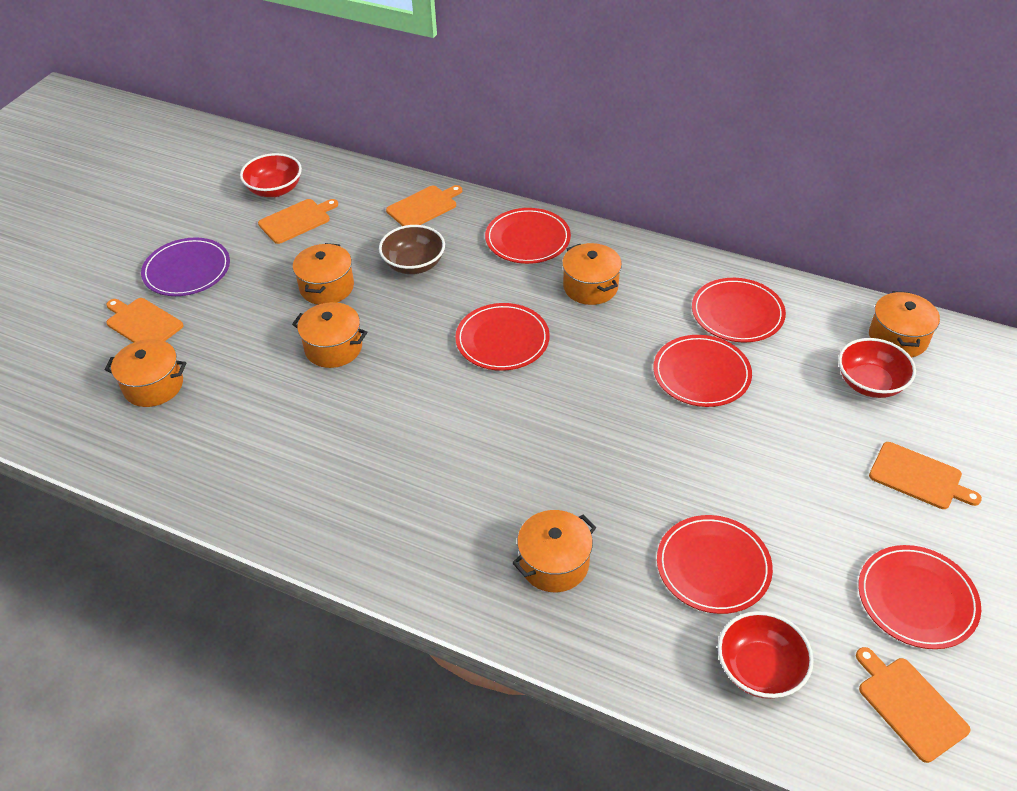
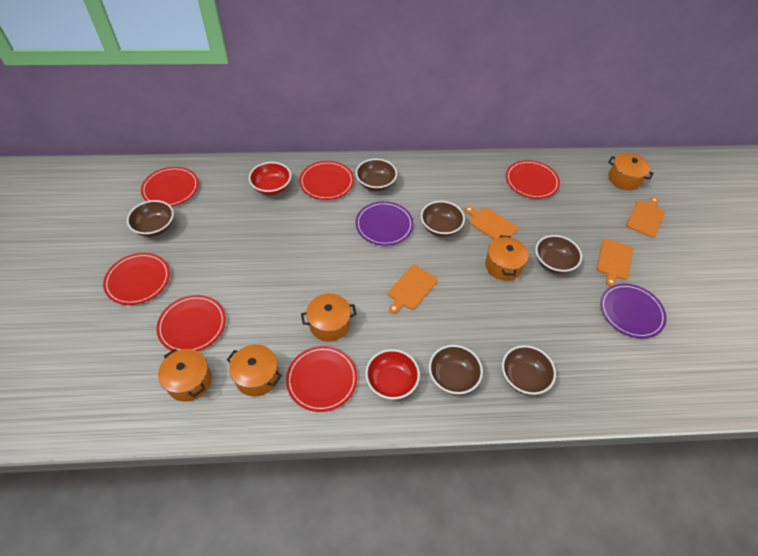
brown bowl: 1 -> 6
orange cutting board: 5 -> 4
orange pot: 6 -> 5
purple plate: 1 -> 2
red bowl: 3 -> 2

